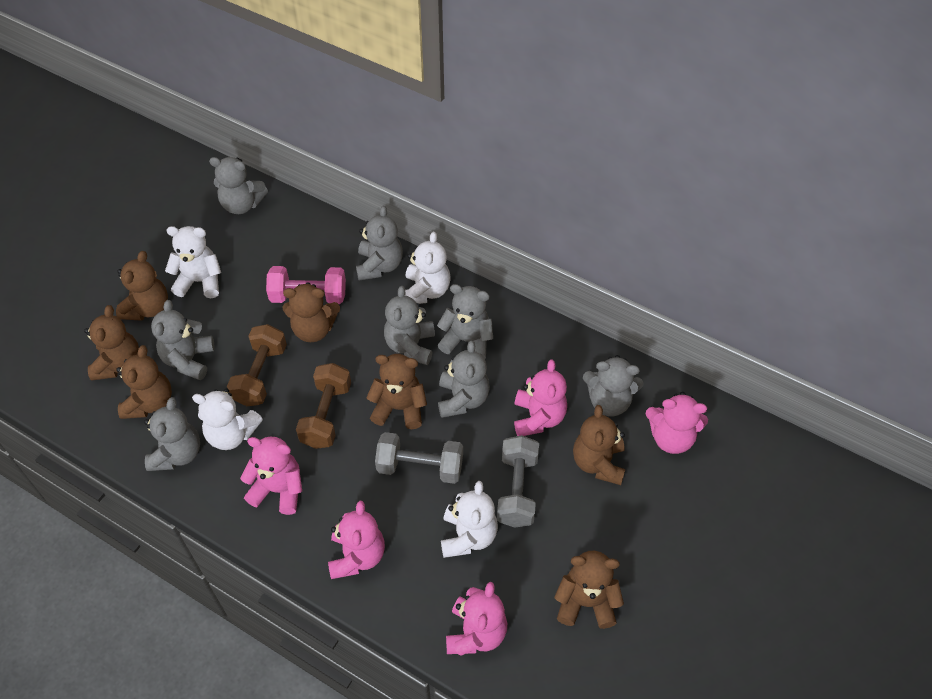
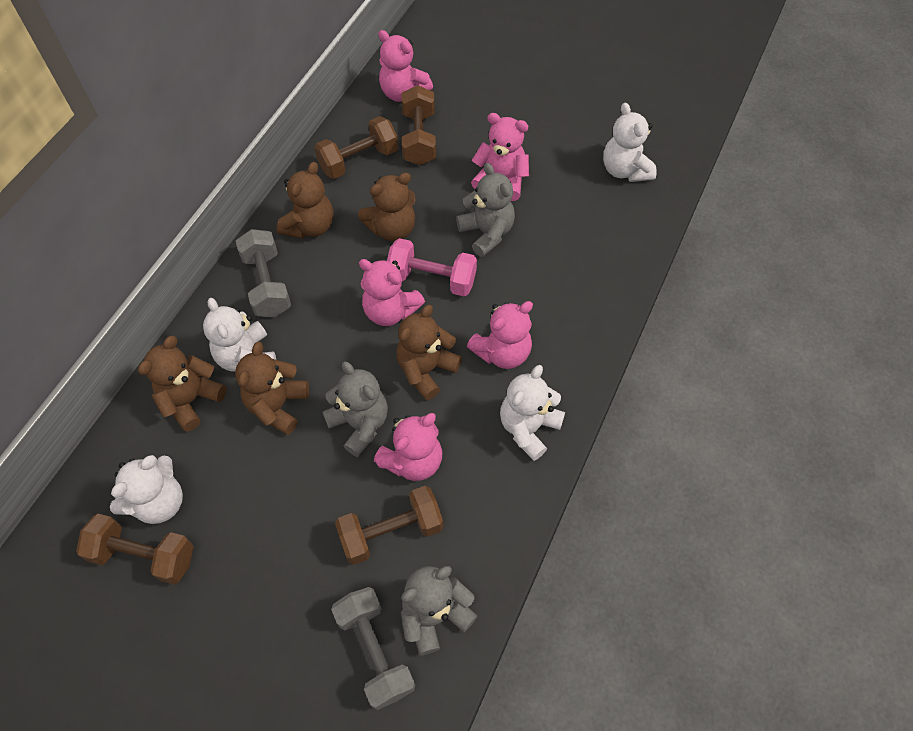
brown dumbbell: 2 -> 4
brown teddy bear: 7 -> 5
grey teddy bear: 8 -> 3

